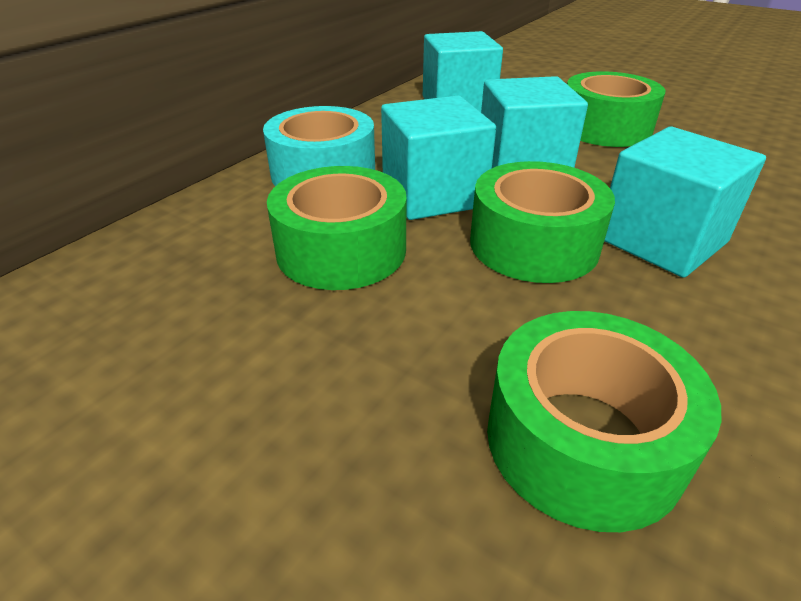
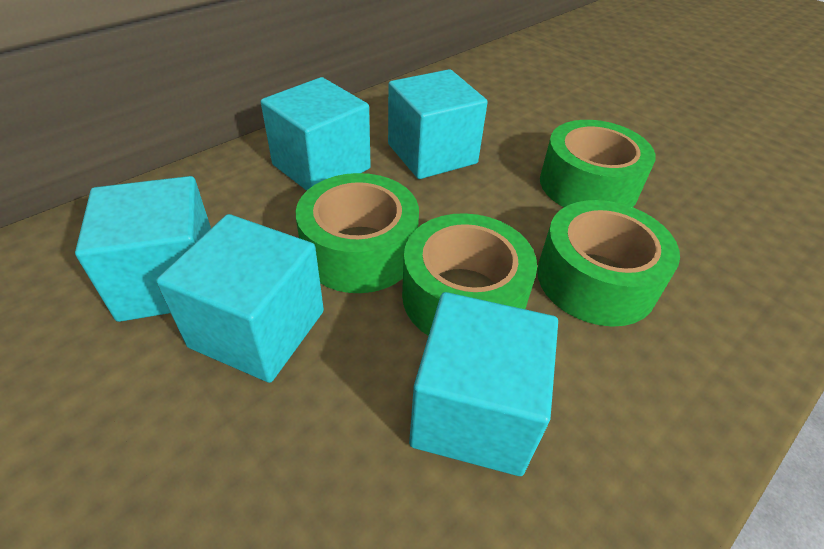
turquoise cube: 4 -> 5
turquoise tape: 1 -> 0

